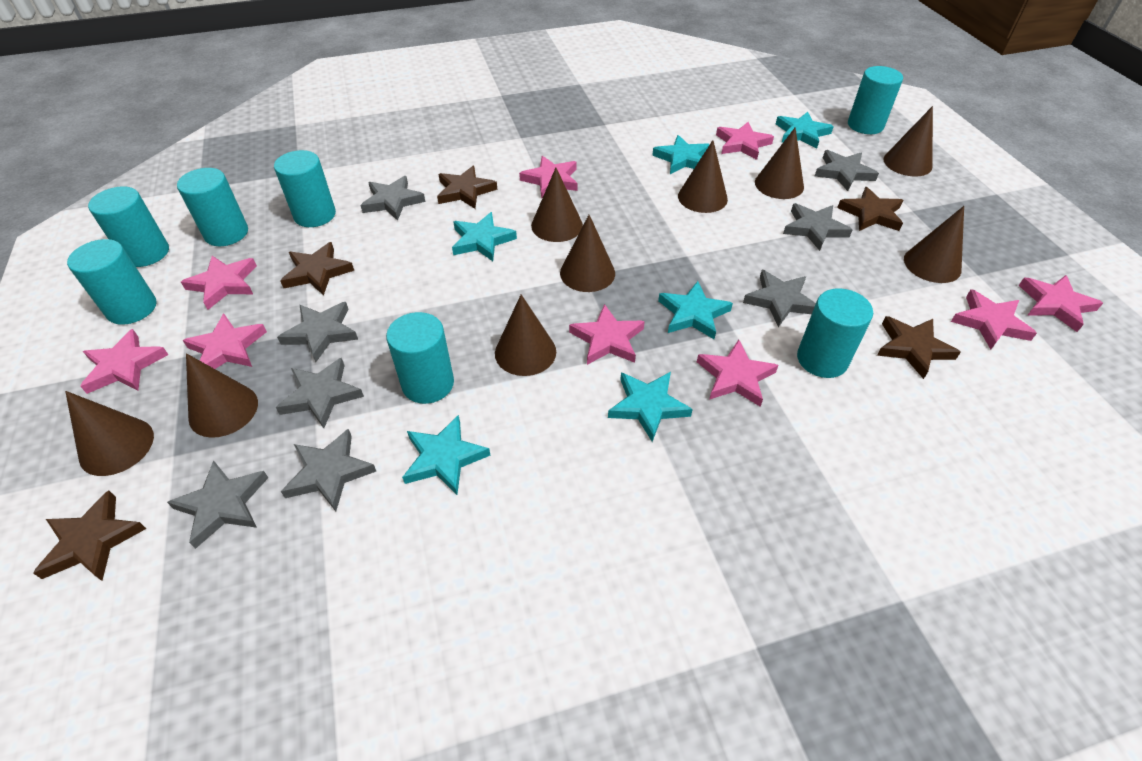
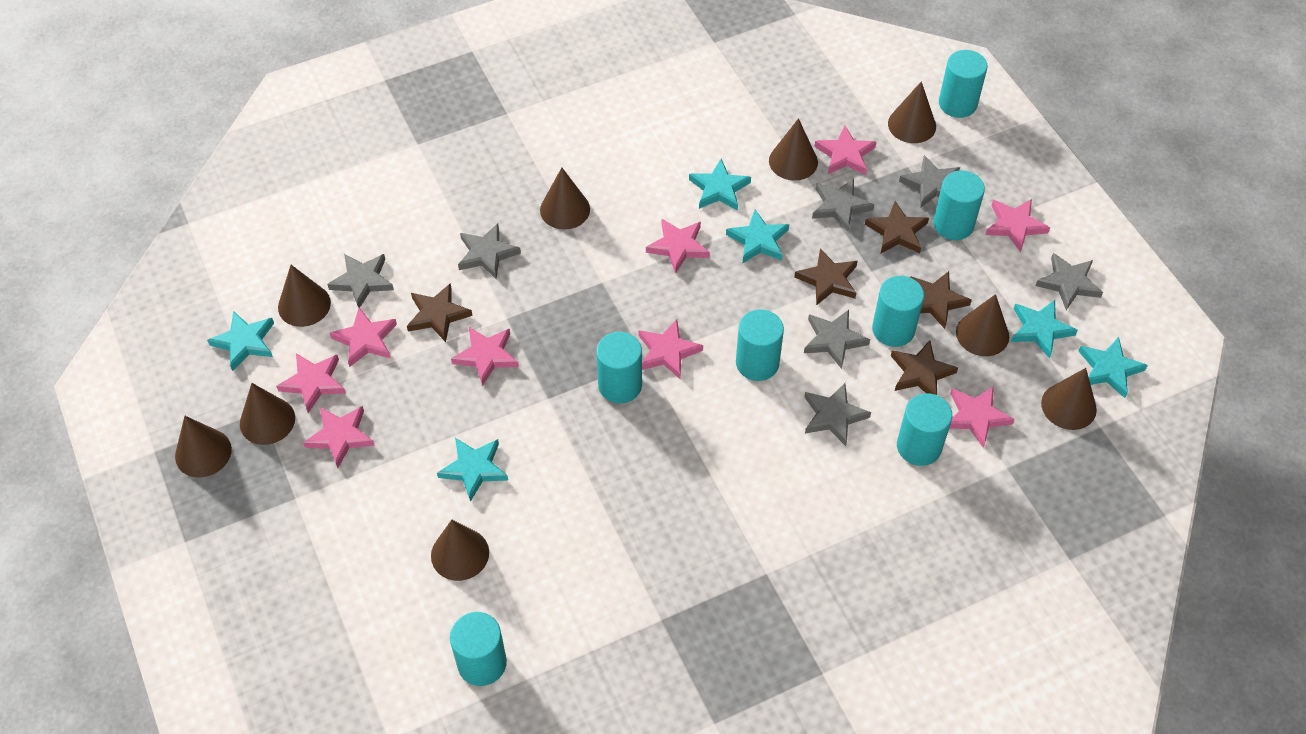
grey star: 8 -> 7

